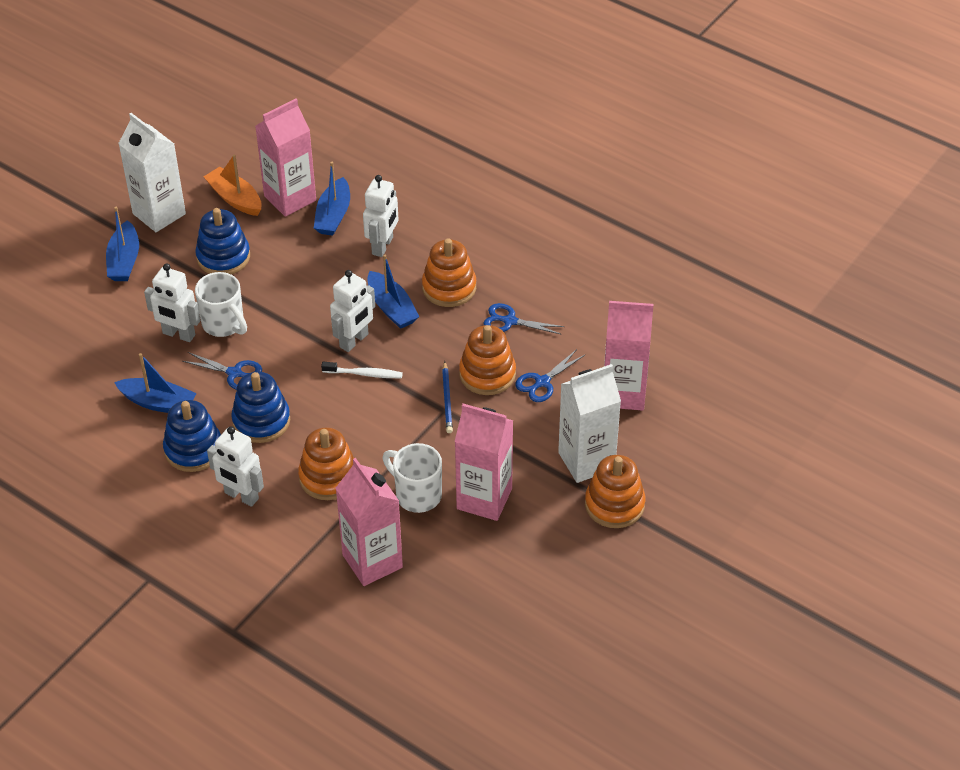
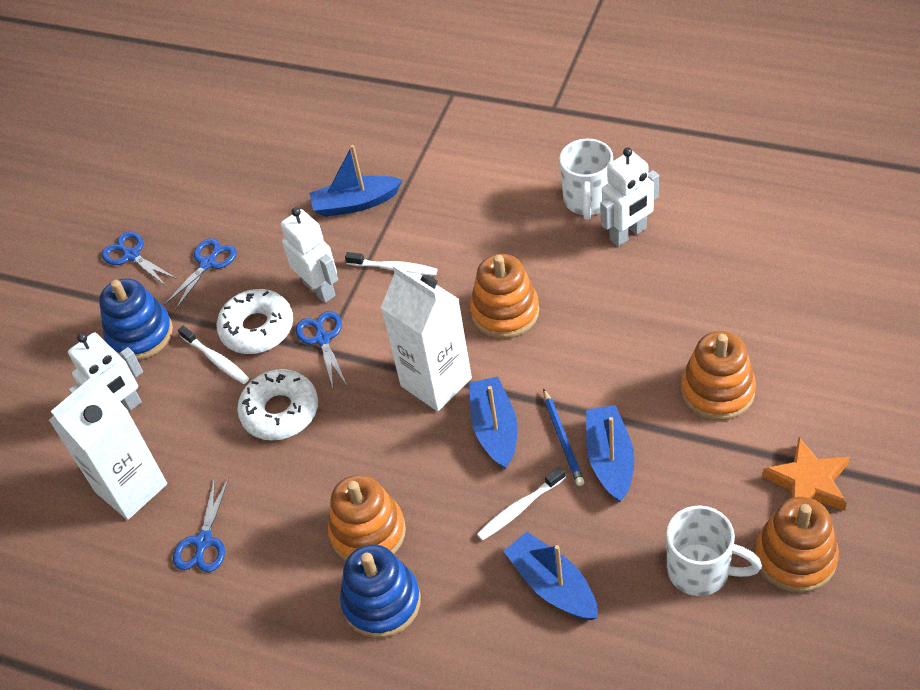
blue scissors: 3 -> 4
blue stacking toy: 3 -> 2
orange boat: 1 -> 0
orange star: 0 -> 1
pink carton: 4 -> 0
white donut: 0 -> 2
white robot: 4 -> 3
white toothbrush: 1 -> 3

